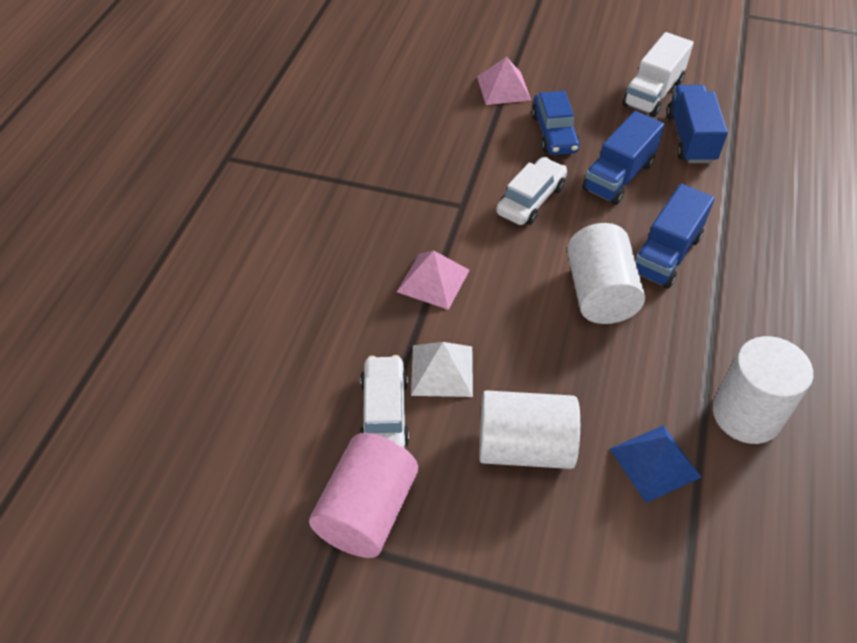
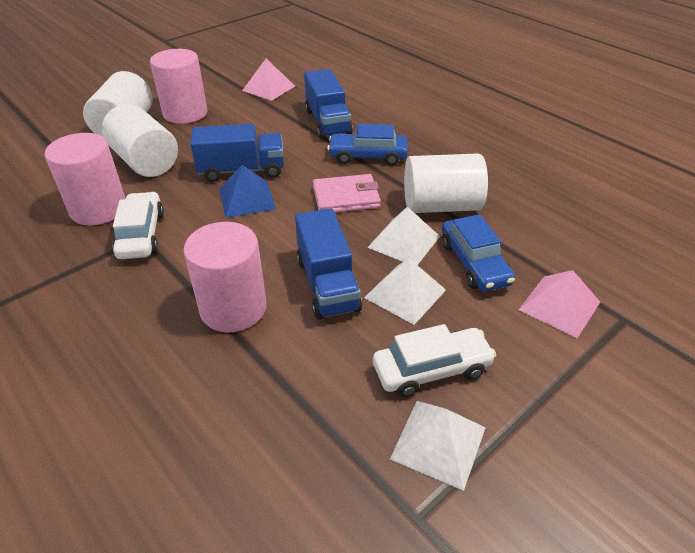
blue car: 1 -> 2
pink cylinder: 1 -> 3
pink wallet: 0 -> 1
white pyramid: 1 -> 3
white truck: 1 -> 0

